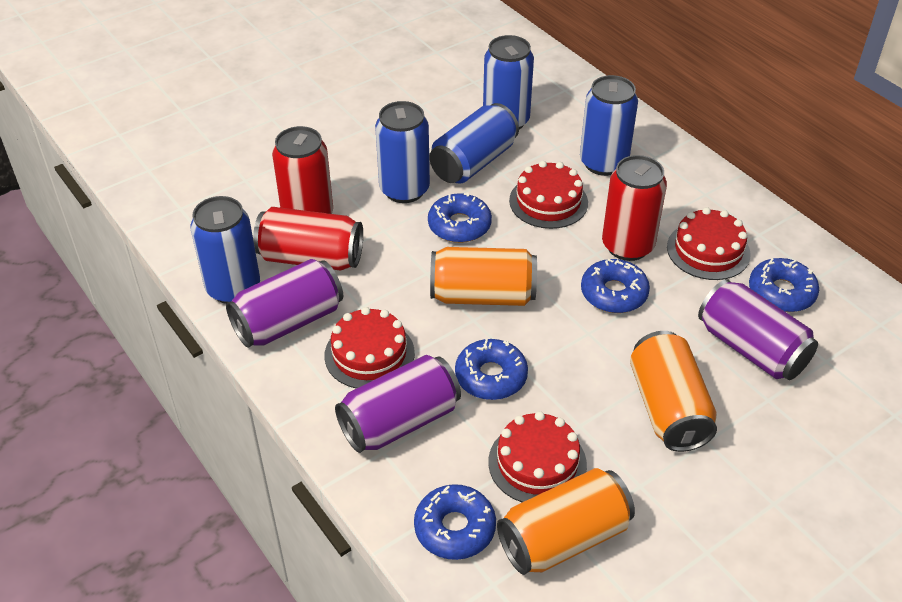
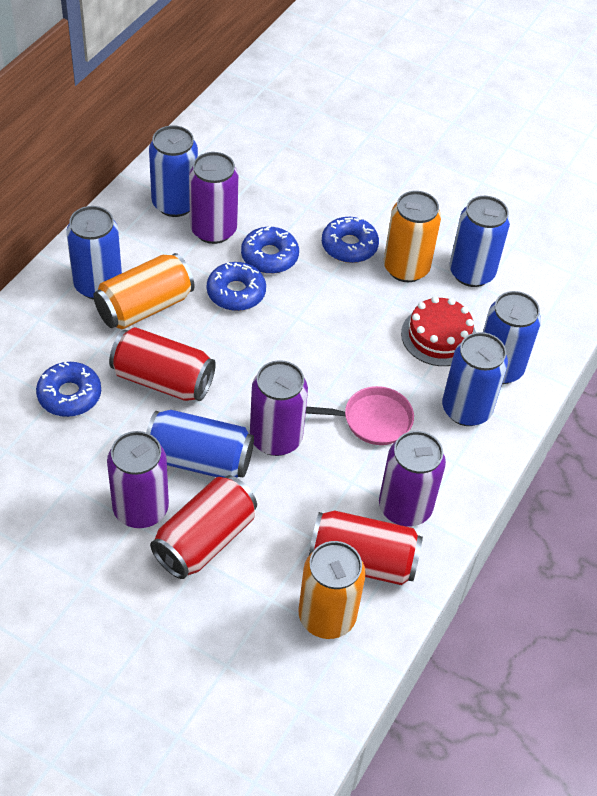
blue can: 5 -> 6
blue donut: 5 -> 4
pink pan: 0 -> 1
purple can: 3 -> 4
red cake: 4 -> 1

